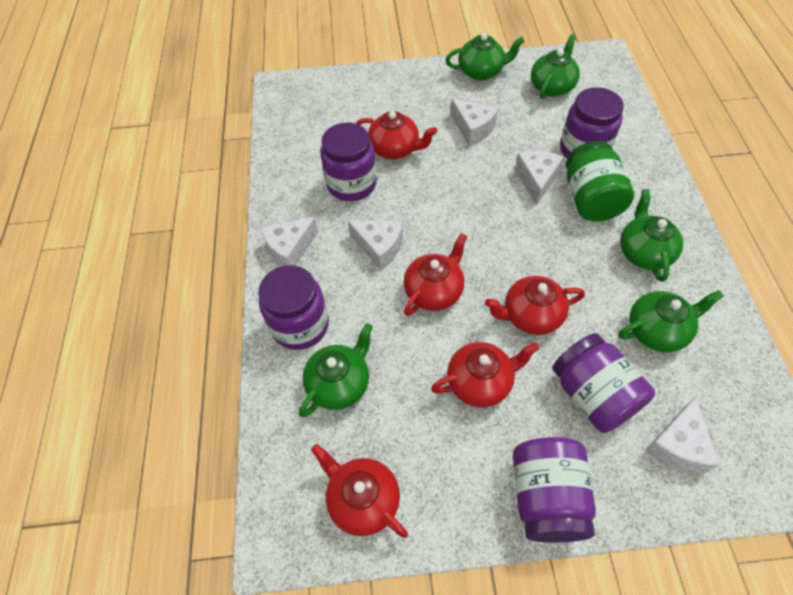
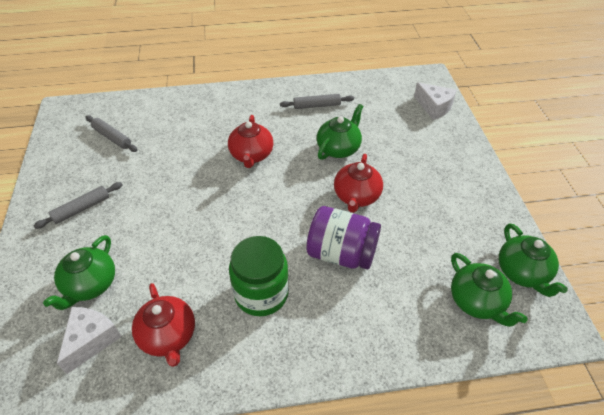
green teapot: 5 -> 4
grey rolling pin: 0 -> 3
purple jar: 5 -> 1
red teapot: 5 -> 3
white cheese: 5 -> 2

